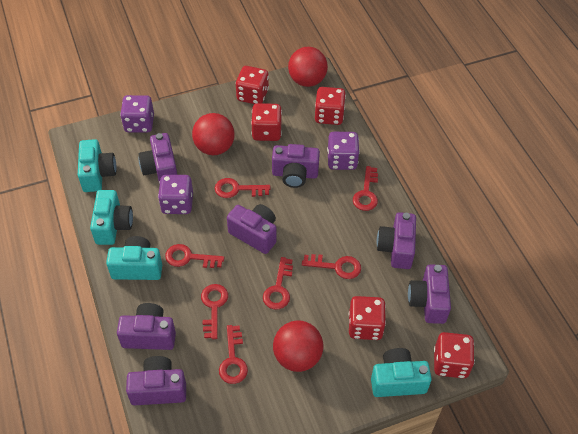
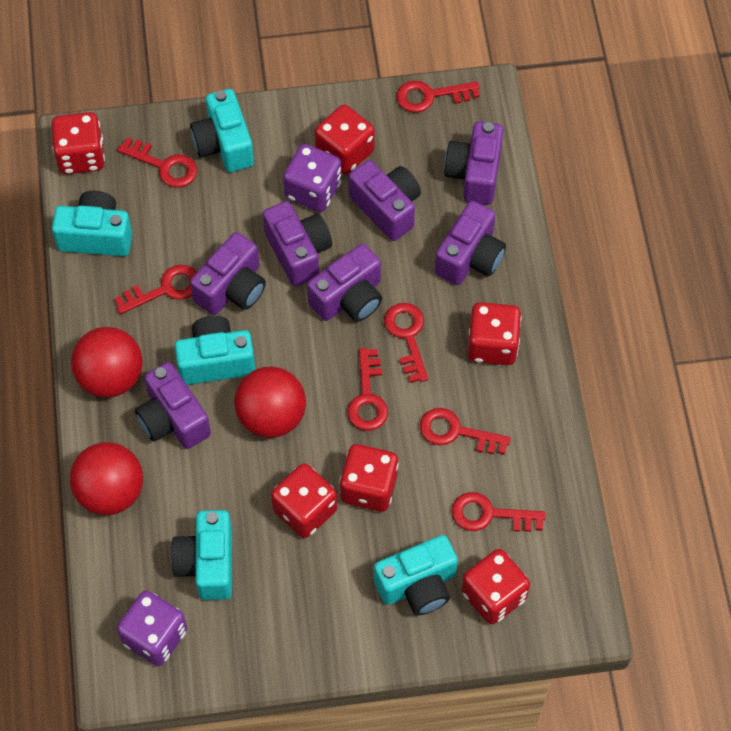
purple dice: 3 -> 2
red dice: 5 -> 6
turquoise camera: 4 -> 5

